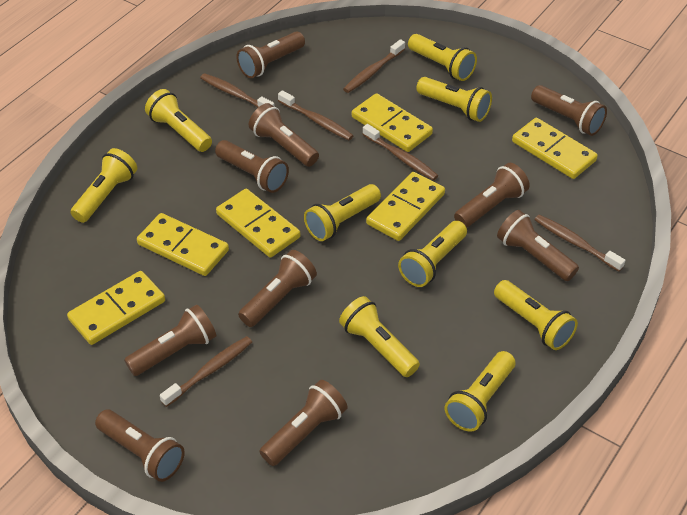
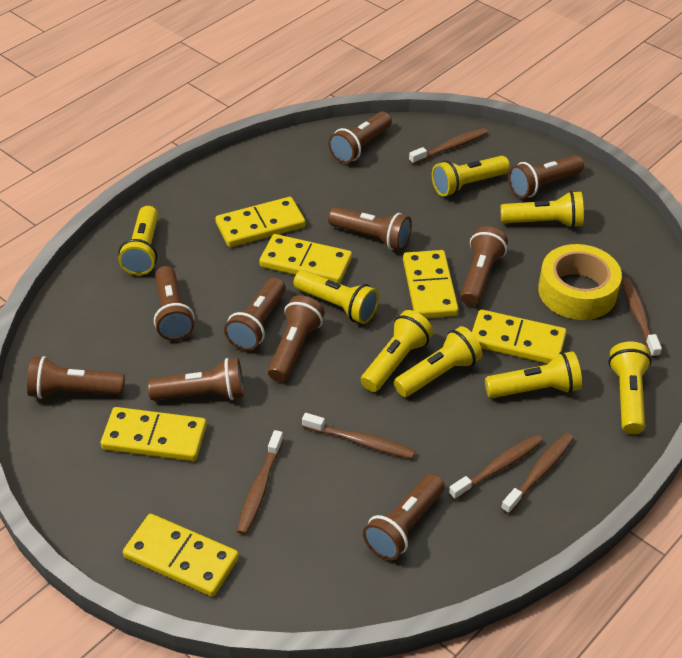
yellow flashlight: 9 -> 8
yellow tape: 0 -> 1

